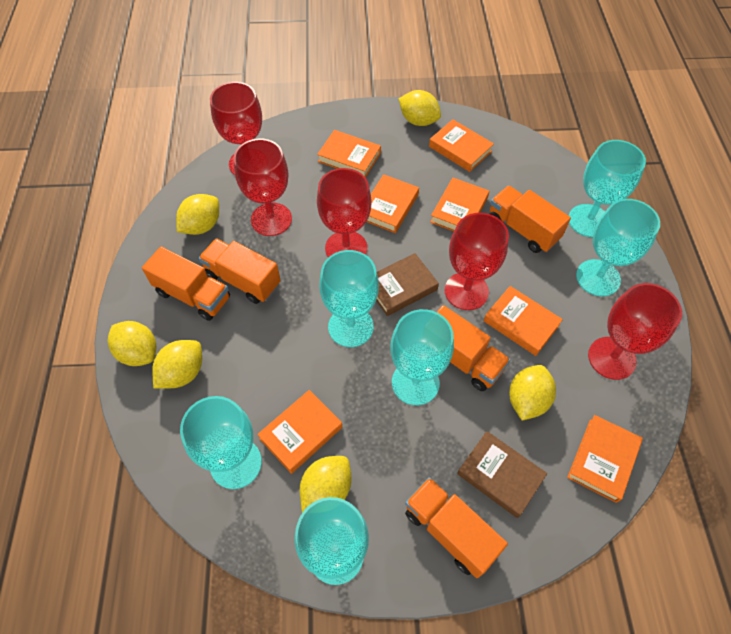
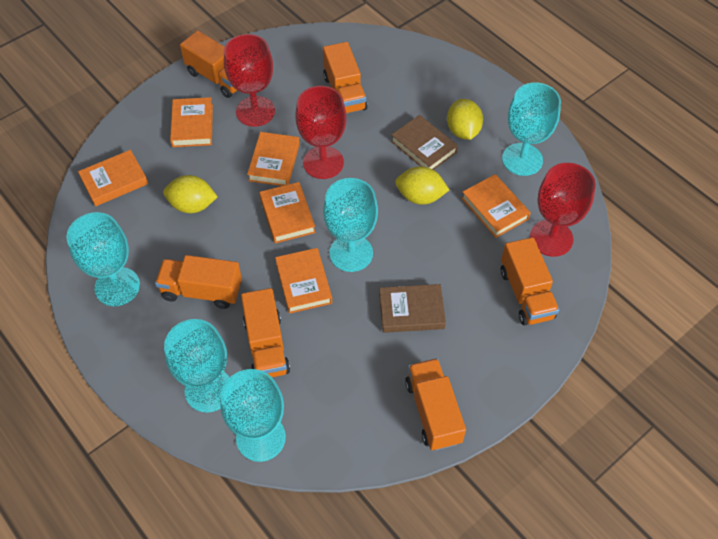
orange book: 7 -> 6
orange truck: 5 -> 6
red goblet: 5 -> 3
turquoise goblet: 6 -> 5
yellow lemon: 6 -> 3

